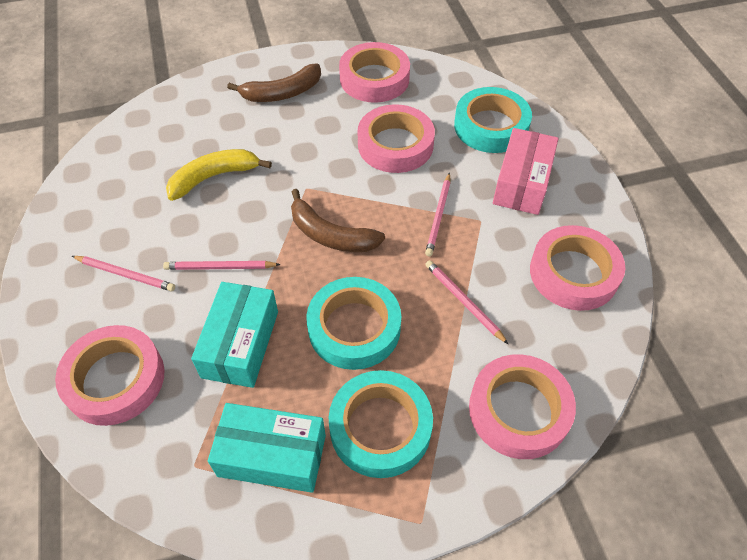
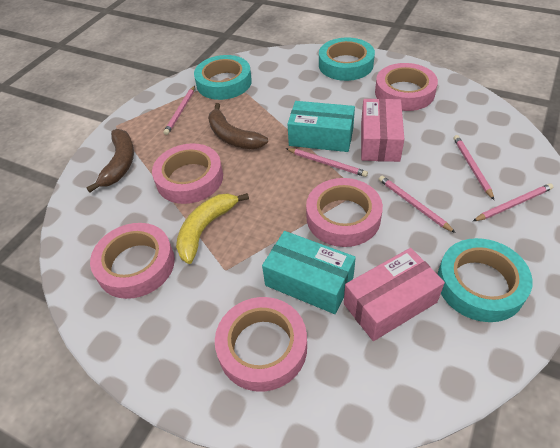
pink box: 1 -> 2
pink pencil: 4 -> 5

